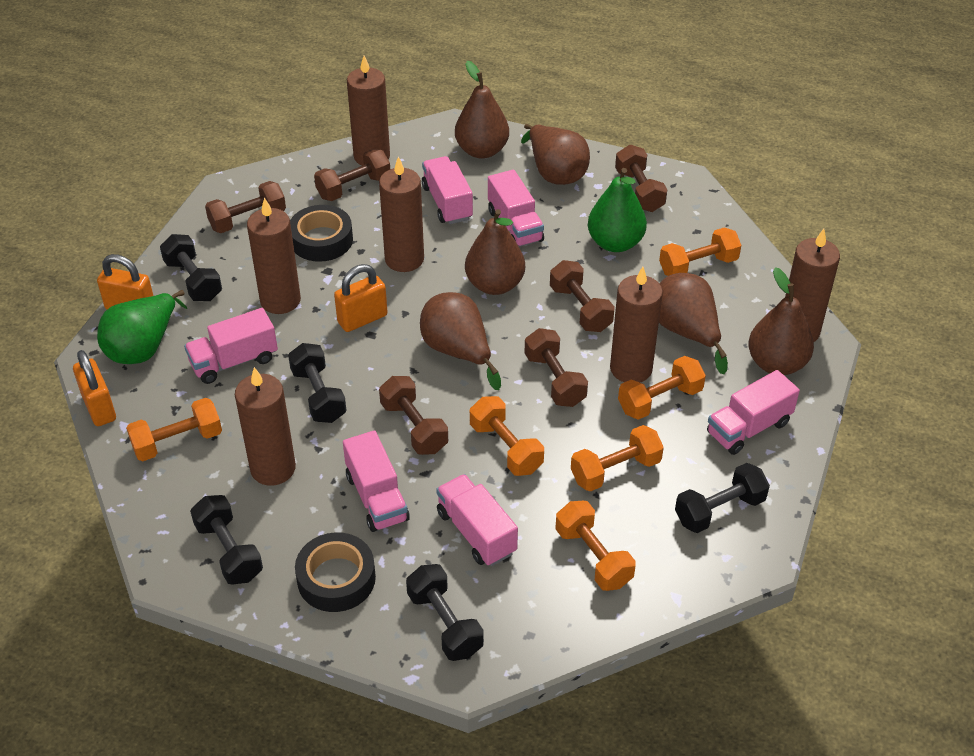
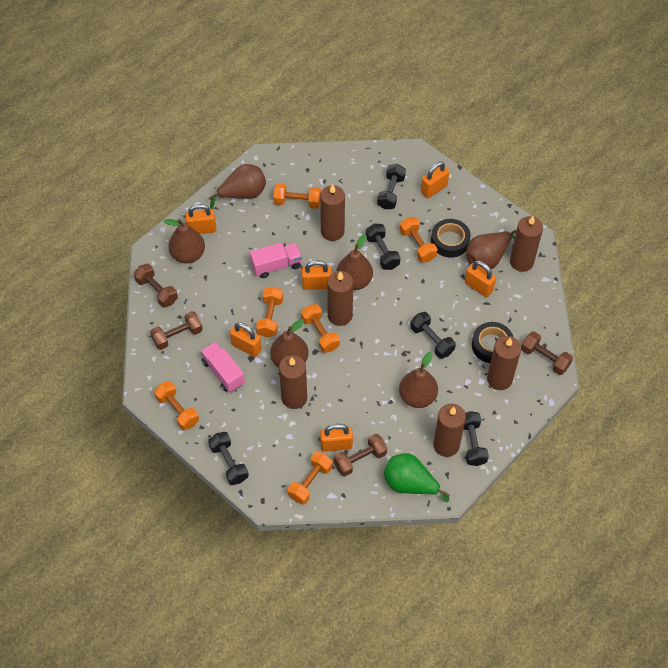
brown dumbbell: 6 -> 4
green pear: 2 -> 1
orange padlock: 3 -> 6
pink truck: 6 -> 2

